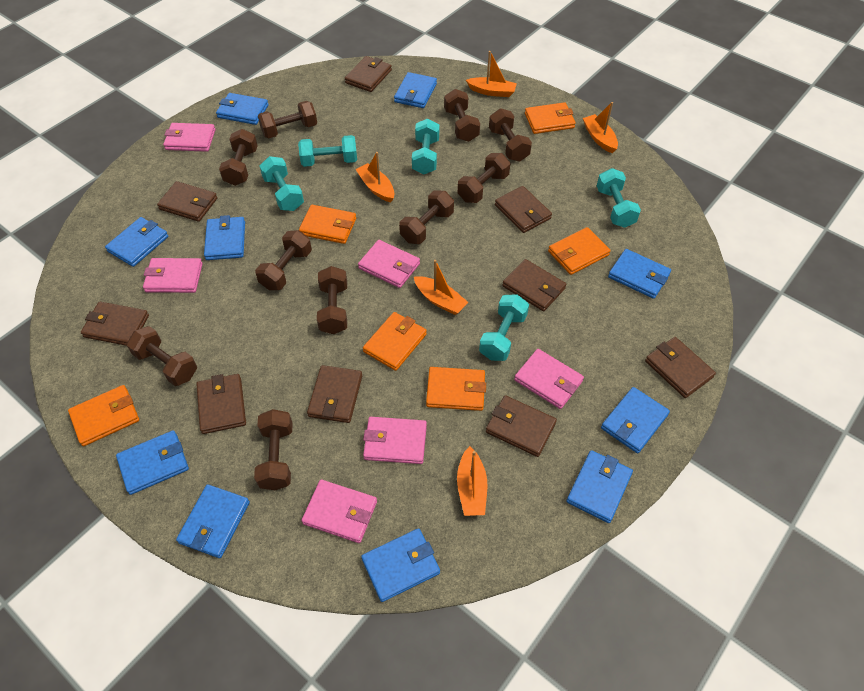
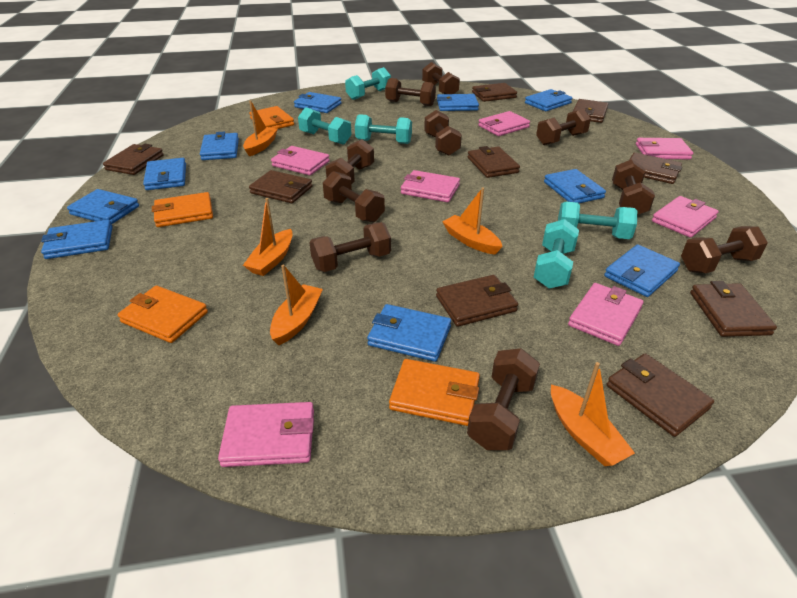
orange wallet: 6 -> 4
pink wallet: 6 -> 7

